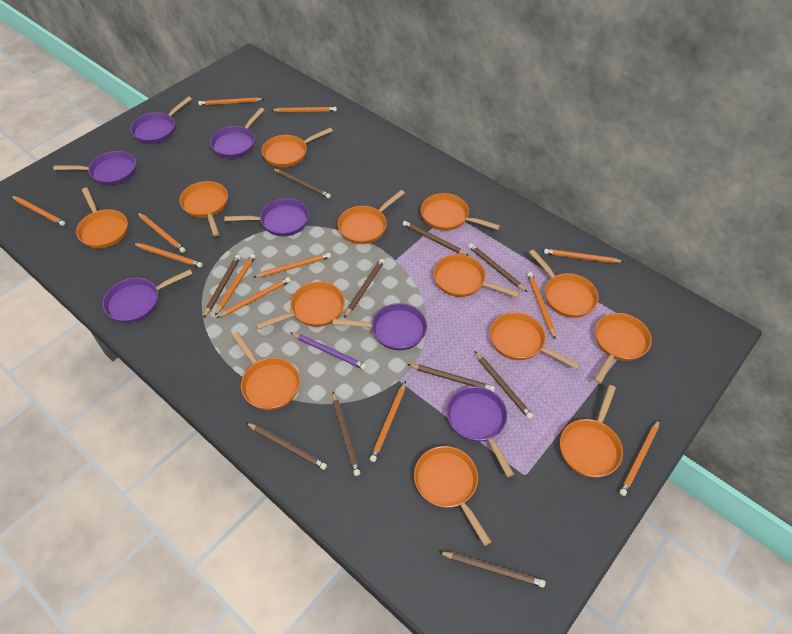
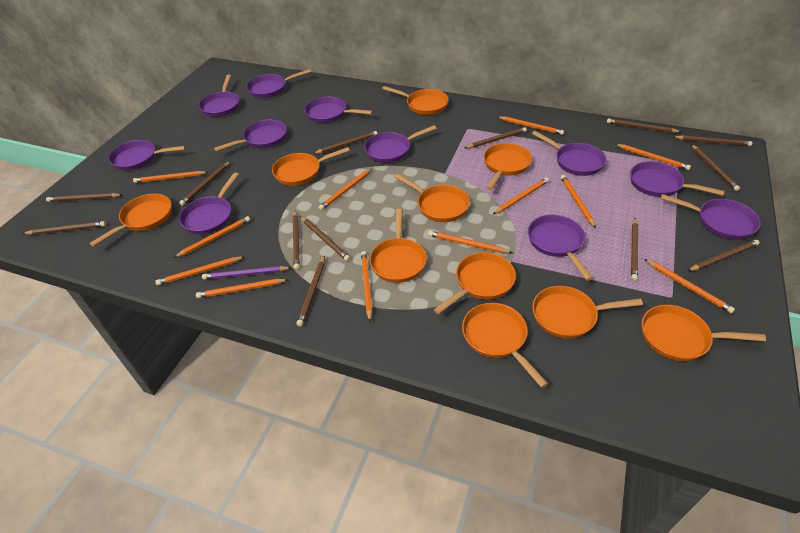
brown pencil: 10 -> 13
orange pan: 13 -> 10
purple pan: 7 -> 11

